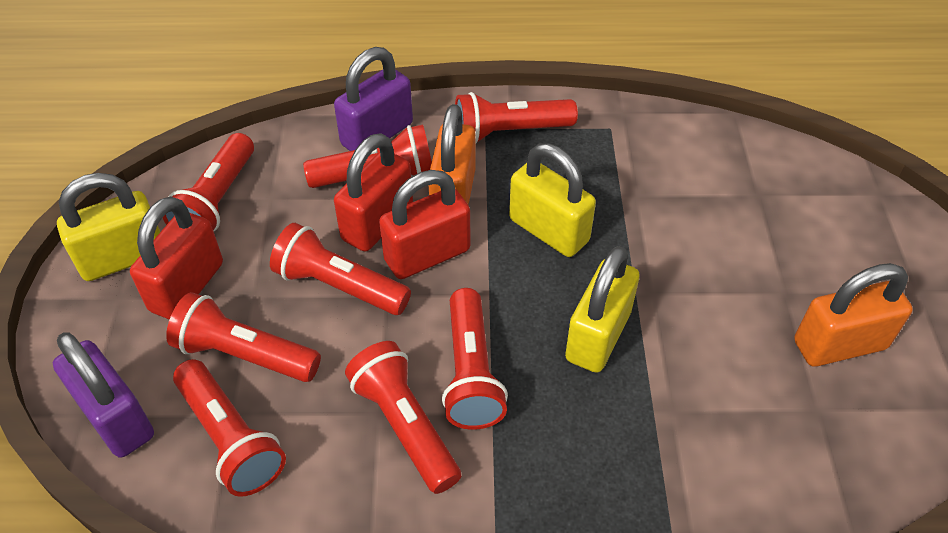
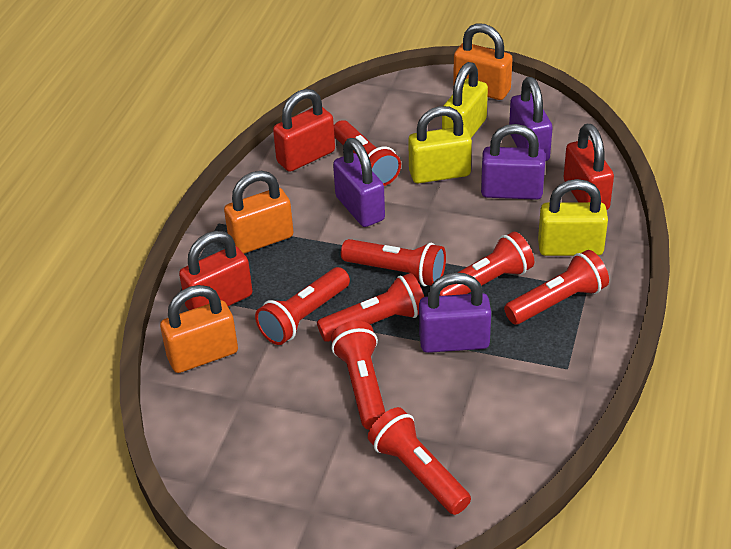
orange padlock: 2 -> 3
purple padlock: 2 -> 4

